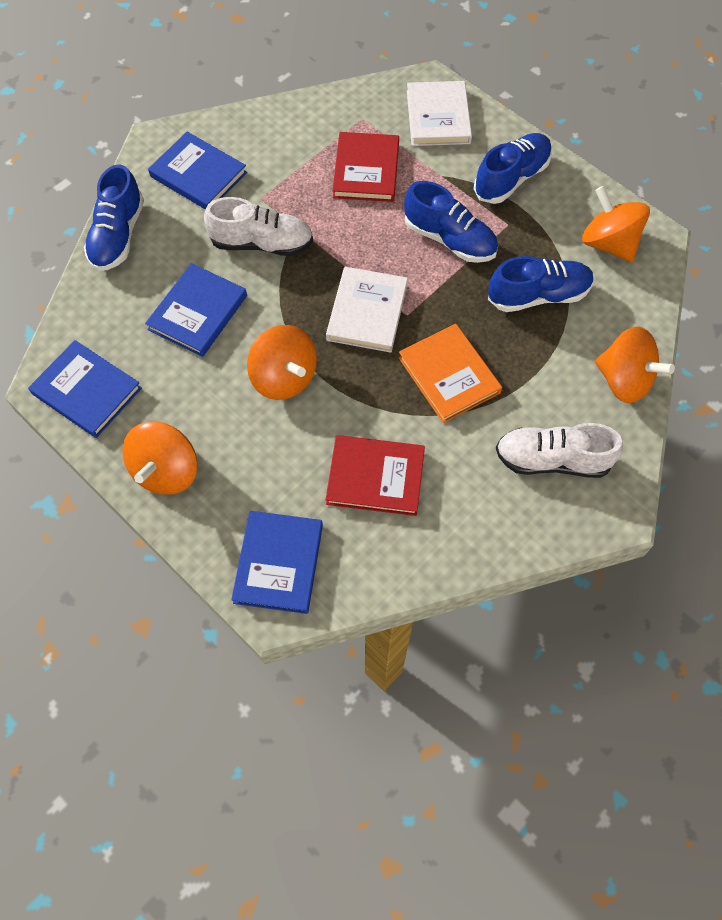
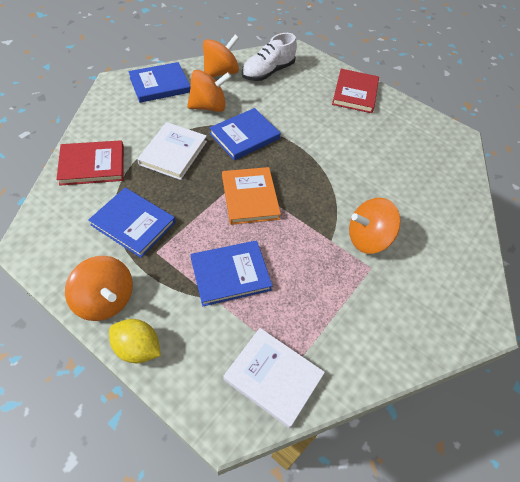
blue shoe: 4 -> 0
white shoe: 2 -> 1
yellow lemon: 0 -> 1

